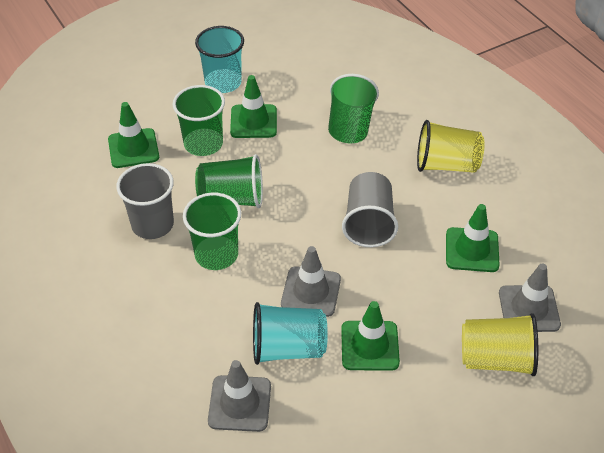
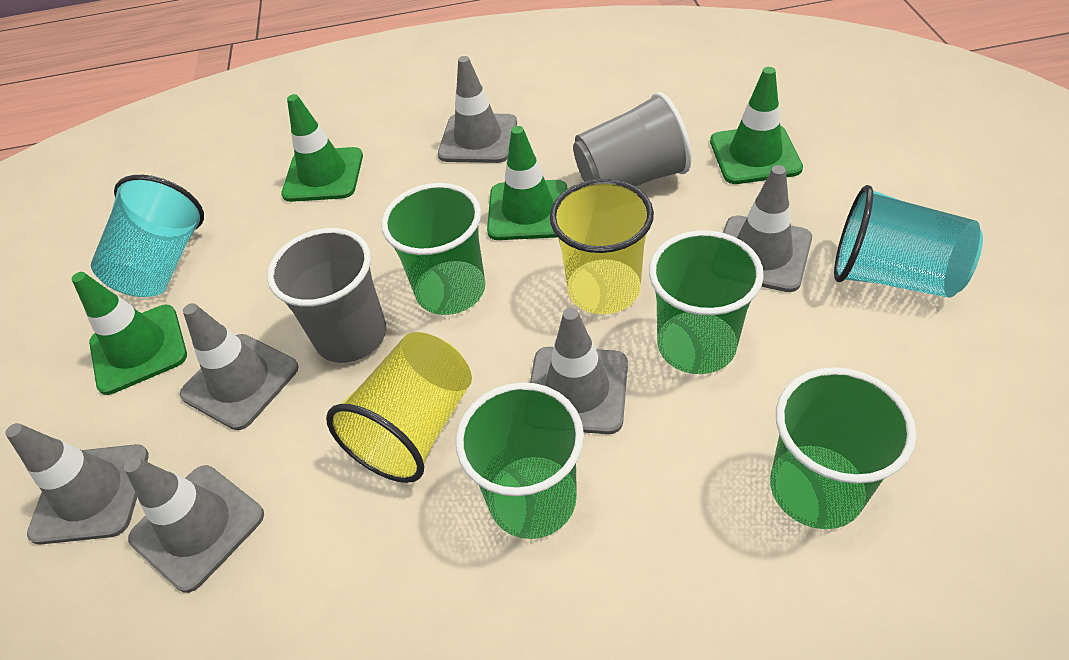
grey traffic cone: 3 -> 6

